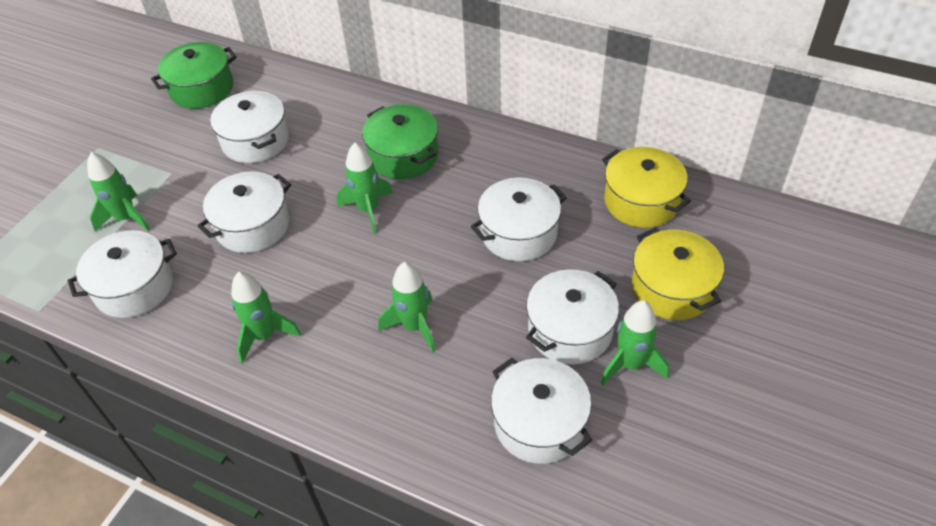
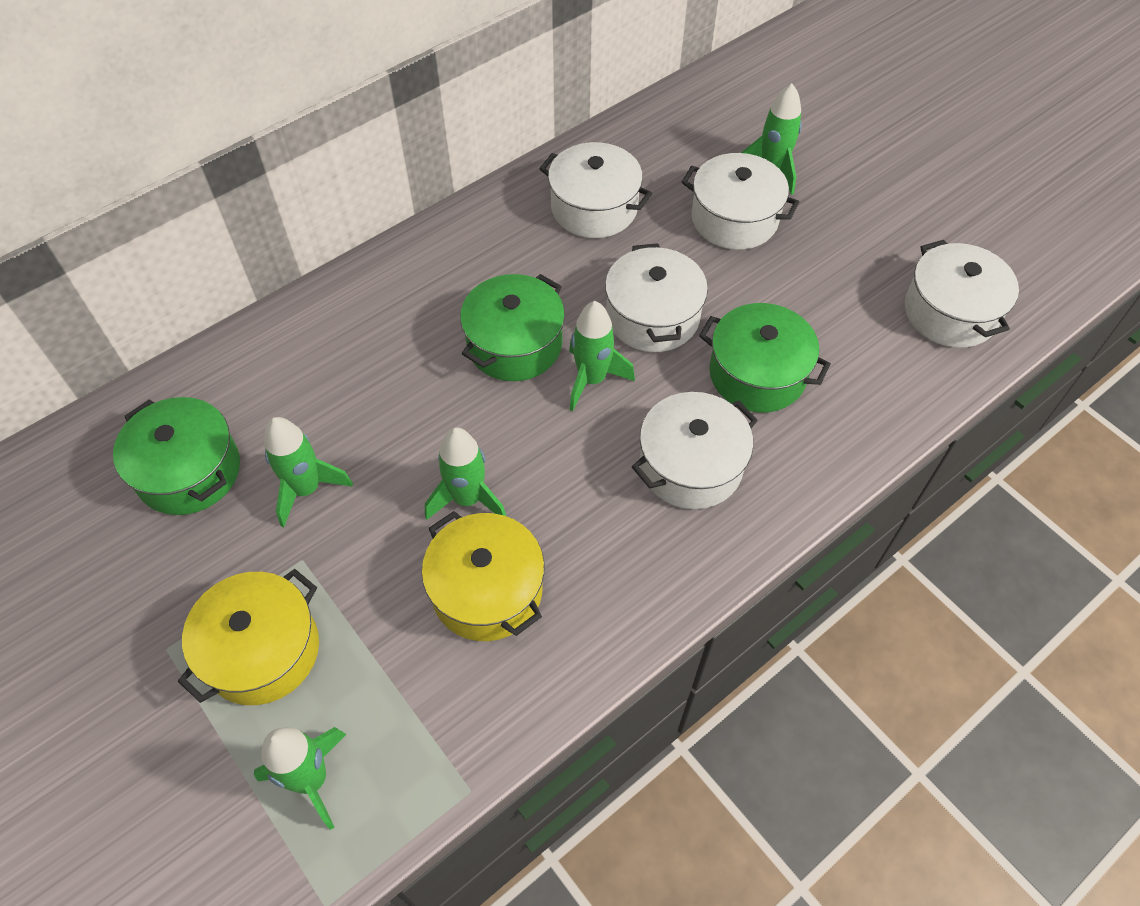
green pot: 2 -> 3
white pot: 6 -> 5

